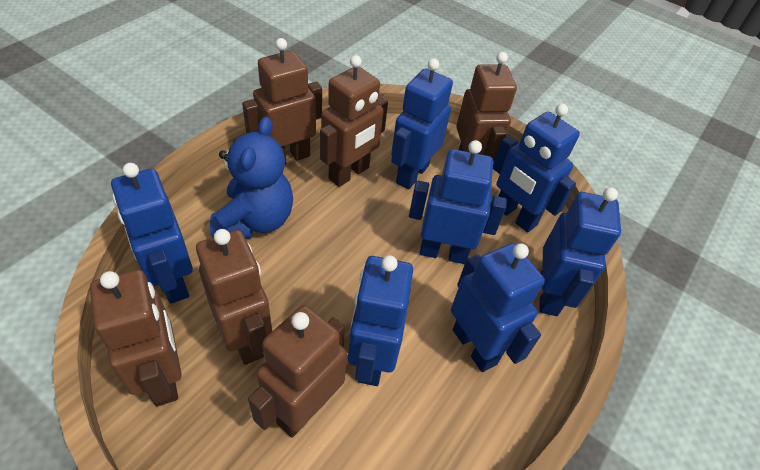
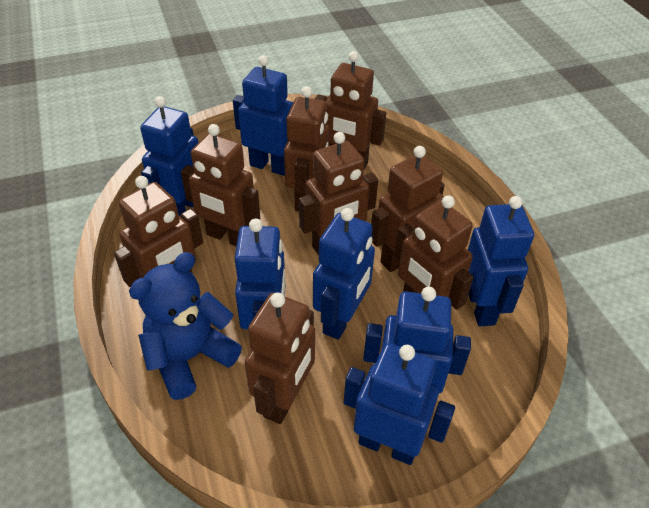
brown robot: 6 -> 8

